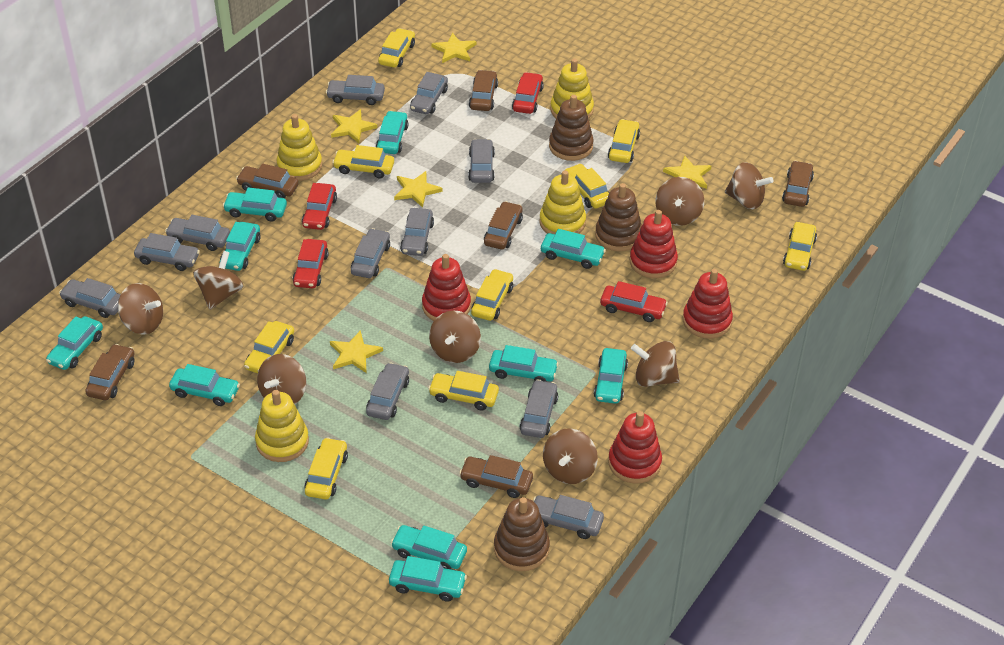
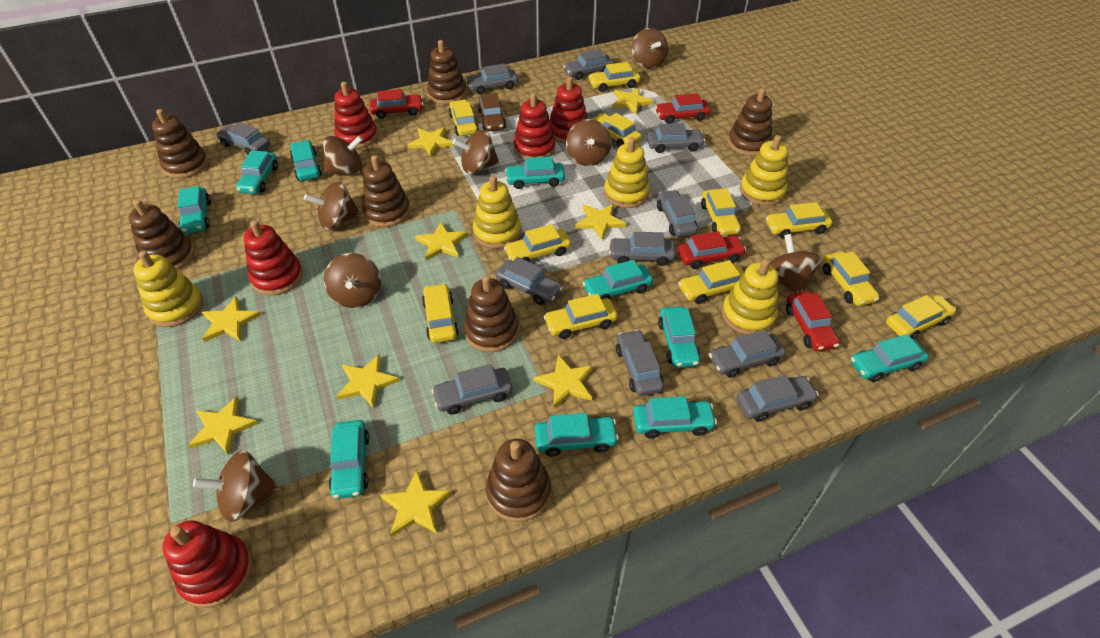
brown car: 6 -> 1
brown stacking toy: 3 -> 7
red stacking toy: 4 -> 5
yellow car: 9 -> 11
yellow stacking toy: 4 -> 5
yellow star: 5 -> 9

